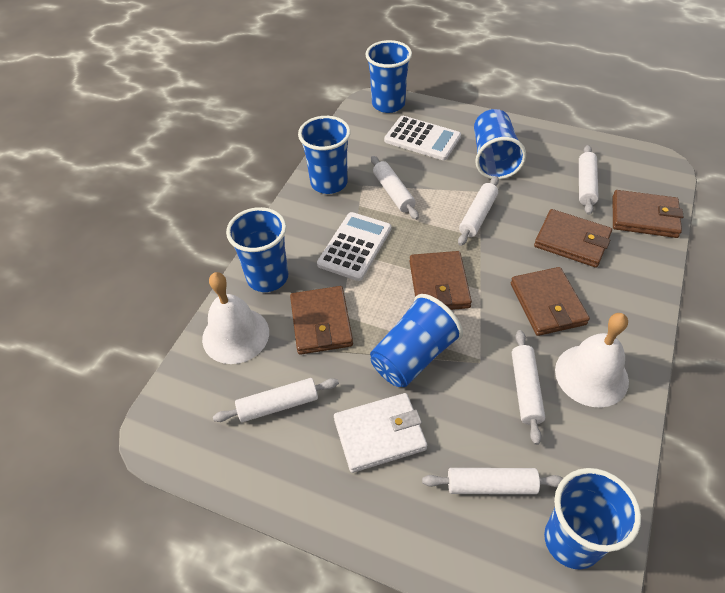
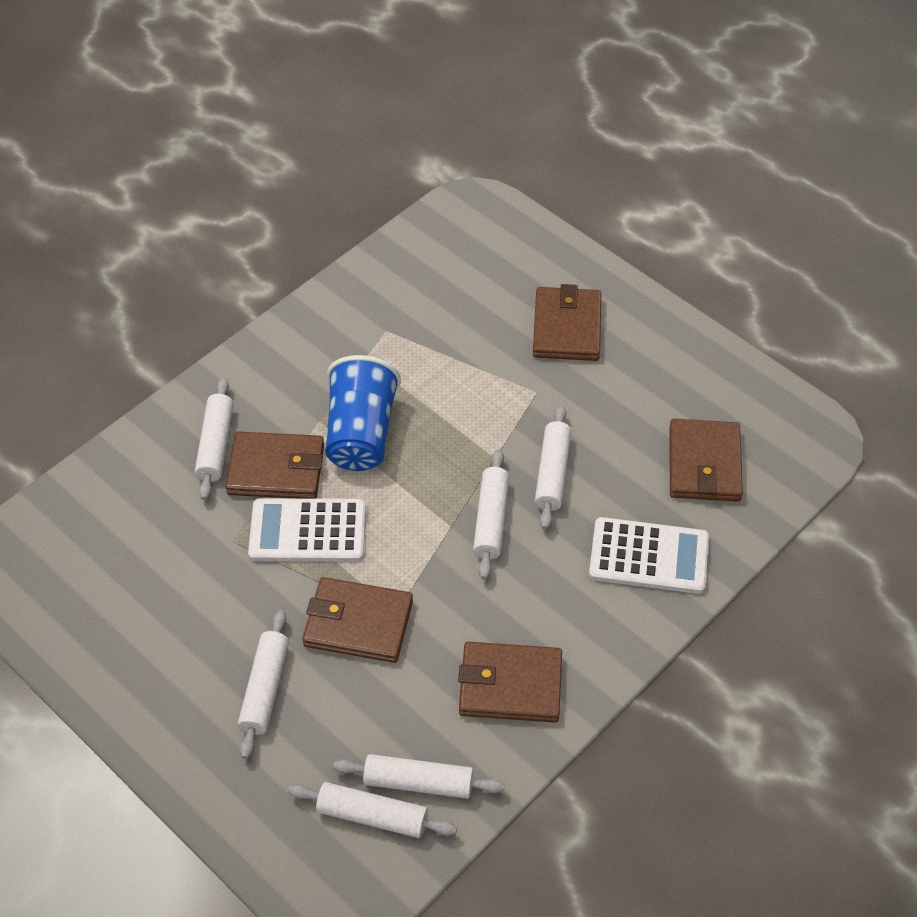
blue cup: 6 -> 1
white bell: 2 -> 0
white wallet: 1 -> 0

